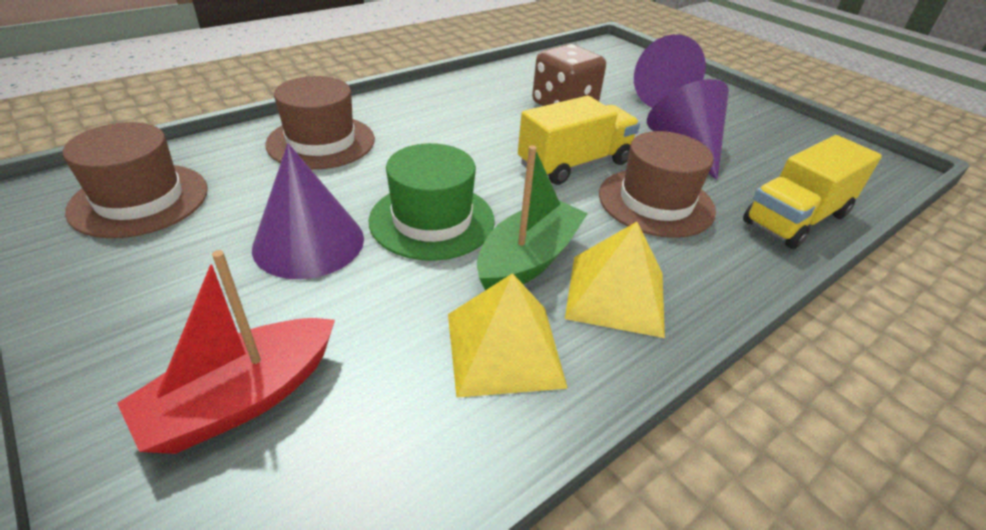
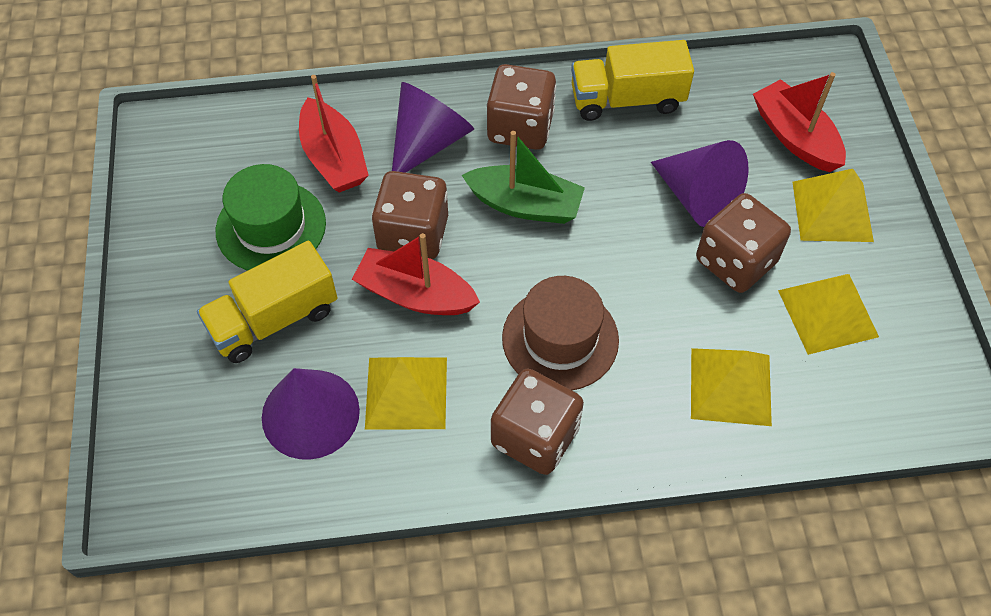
brown dice: 1 -> 4
brown hat: 3 -> 1
red boat: 1 -> 3
yellow pyramid: 2 -> 4

